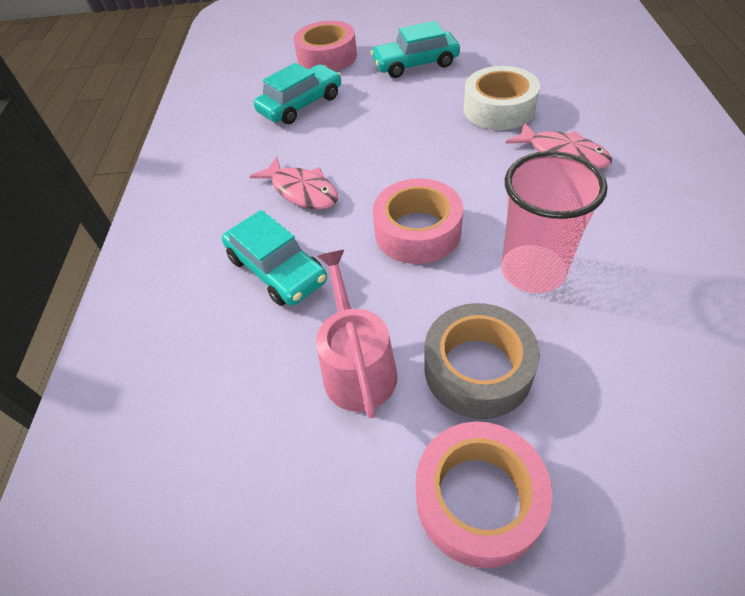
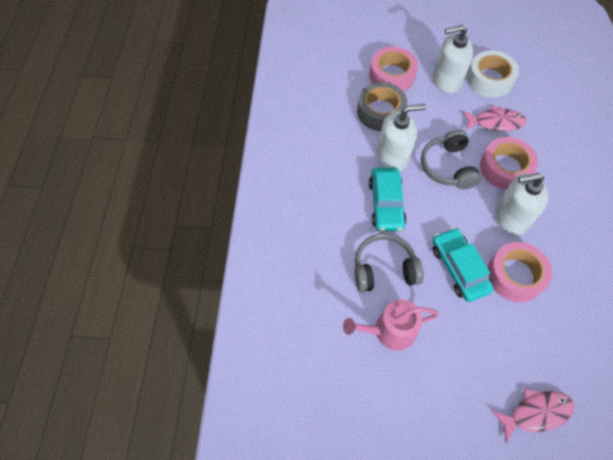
grey headphones: 0 -> 2
pink cup: 1 -> 0
turquoise car: 3 -> 2
white soap dispenser: 0 -> 3

